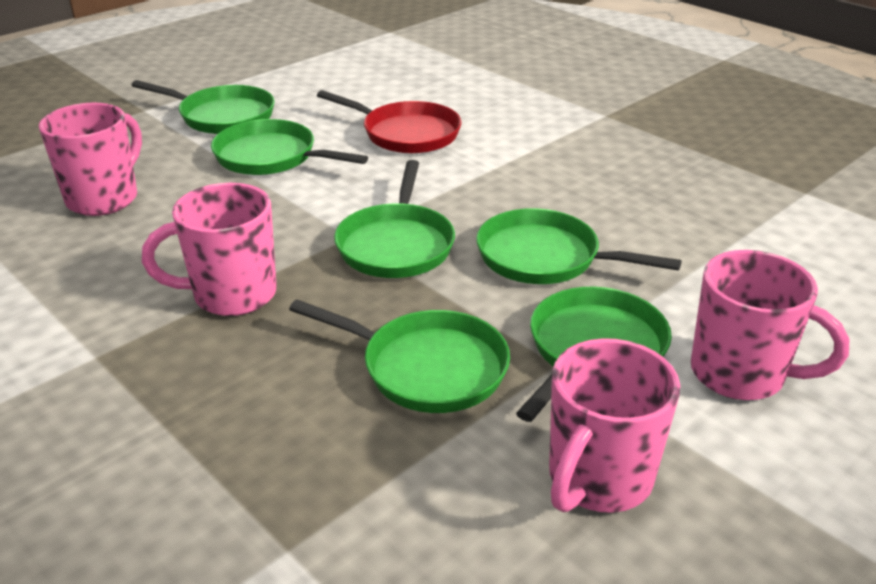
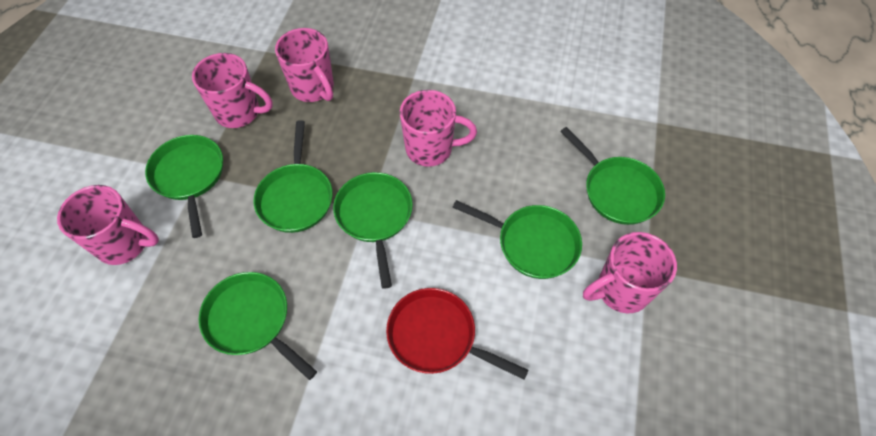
pink mug: 4 -> 5

